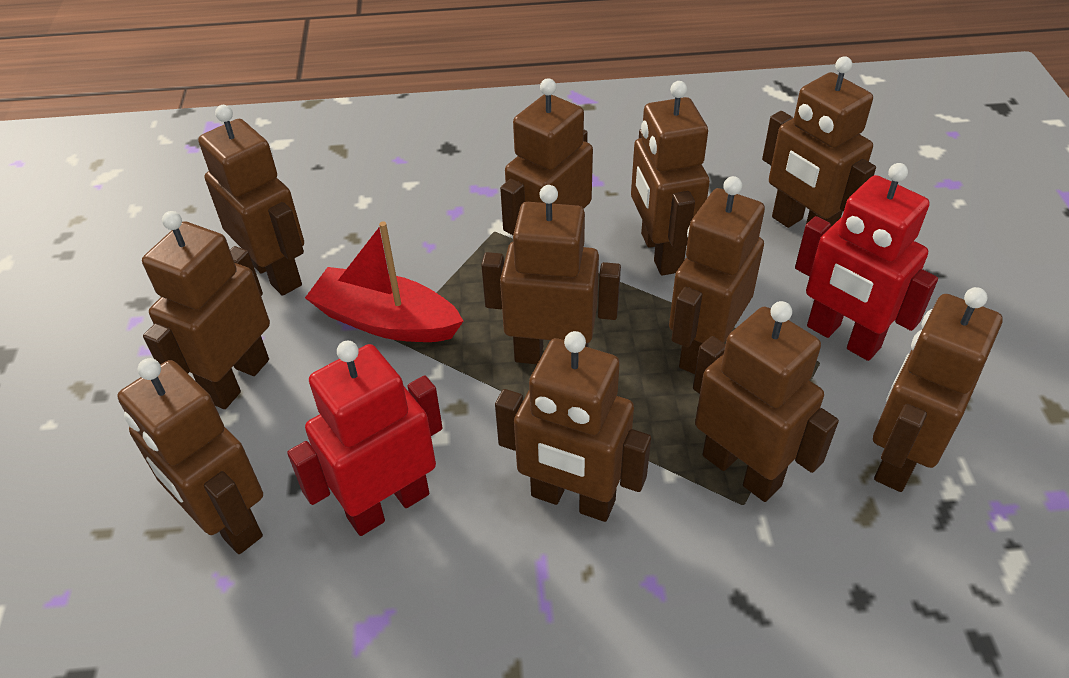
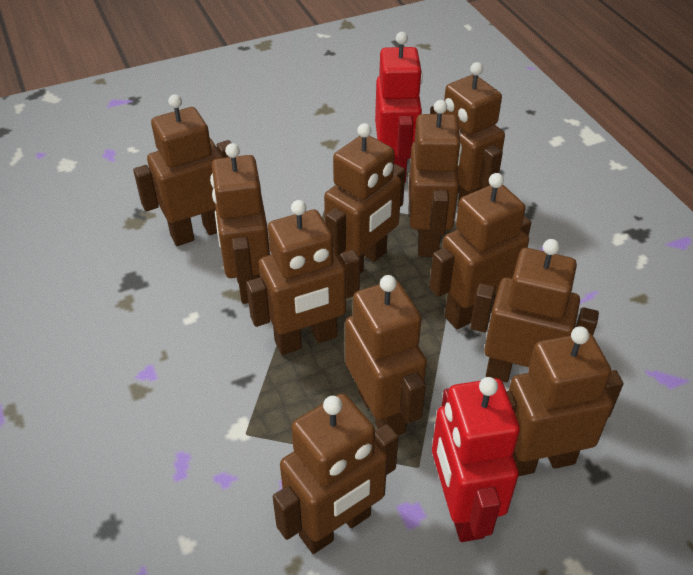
red boat: 1 -> 0

